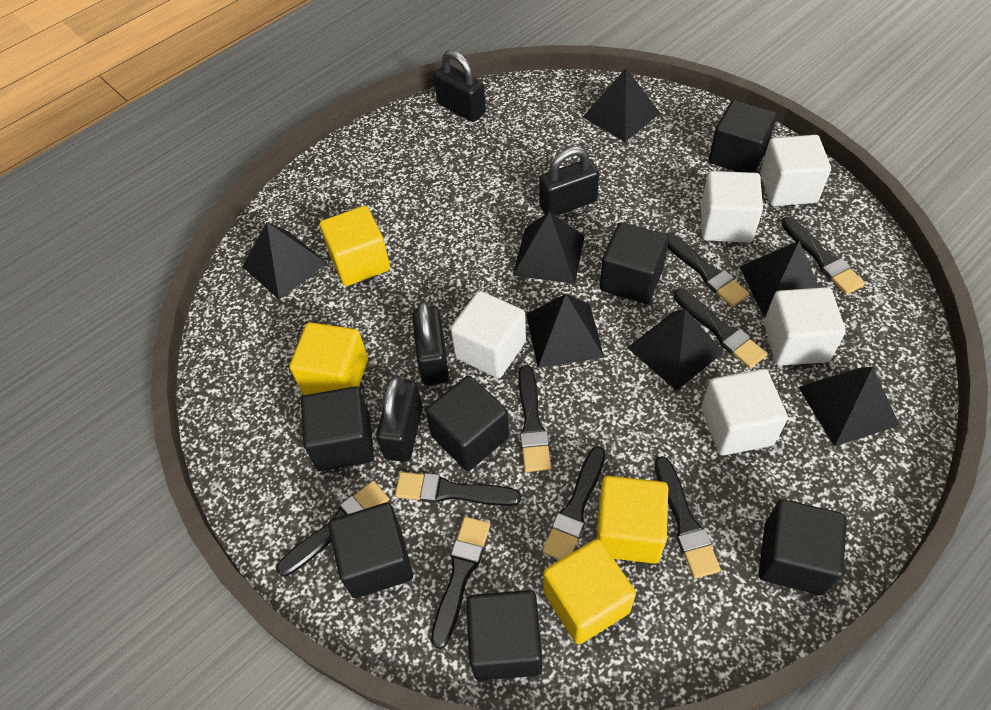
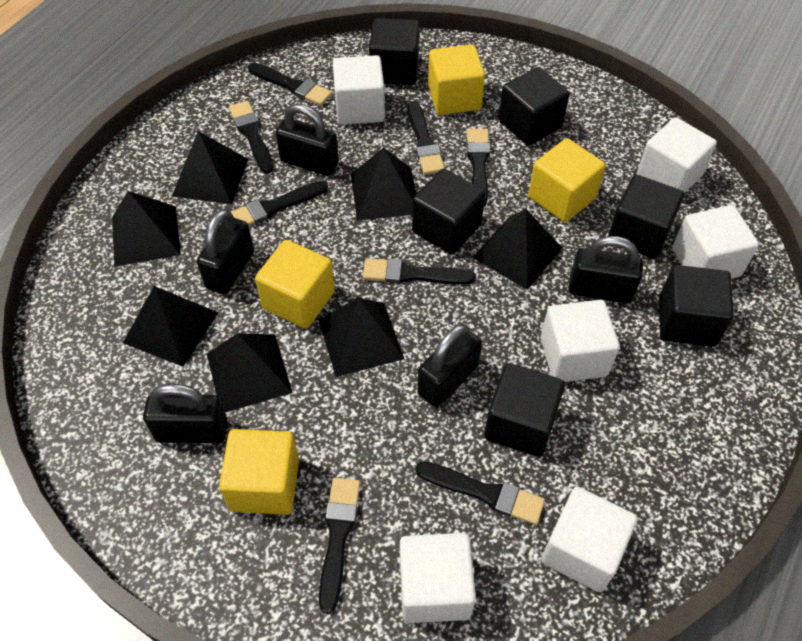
black brush: 9 -> 8
black cube: 7 -> 6
black padlock: 4 -> 5
white cube: 5 -> 6

